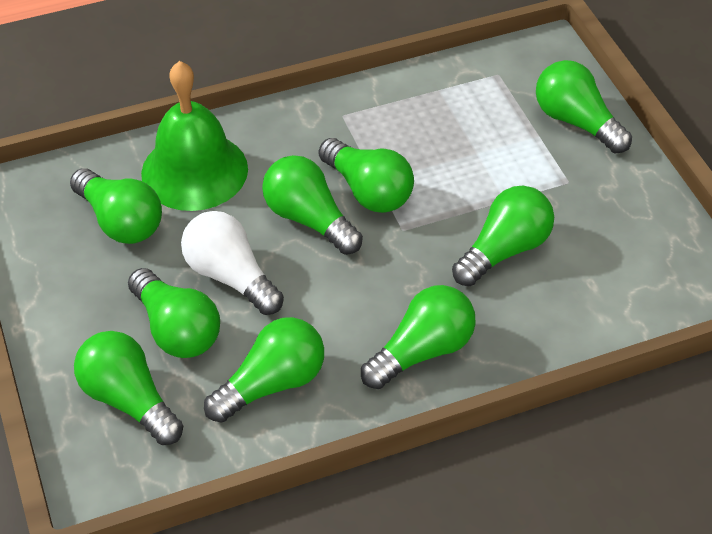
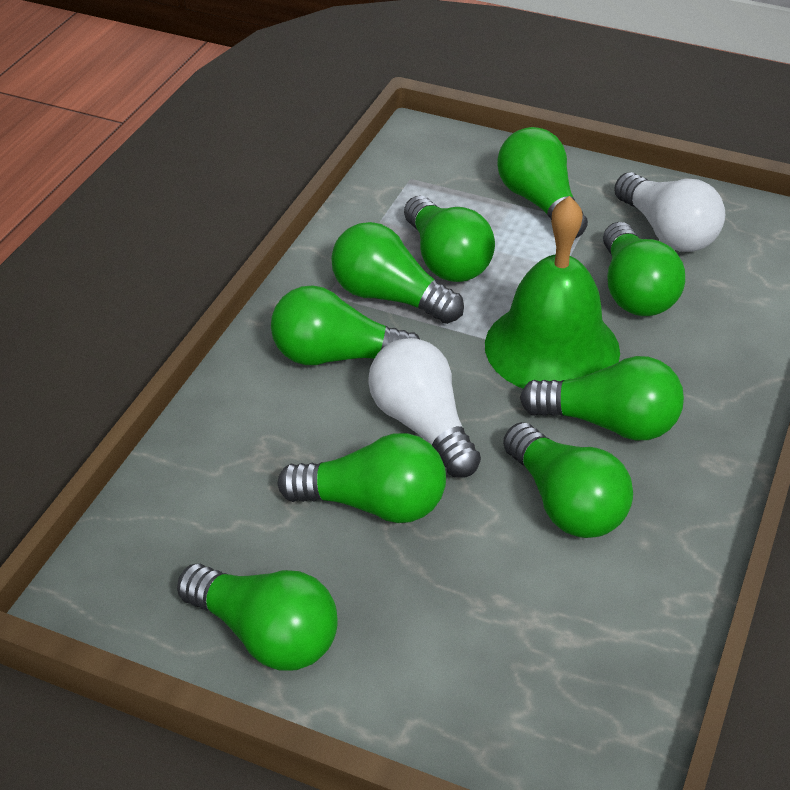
white light bulb: 1 -> 2

